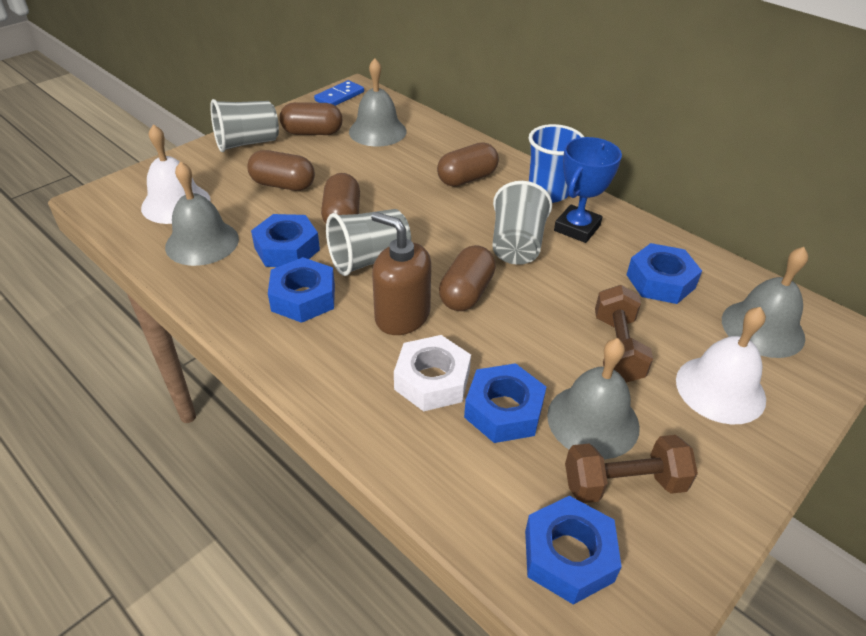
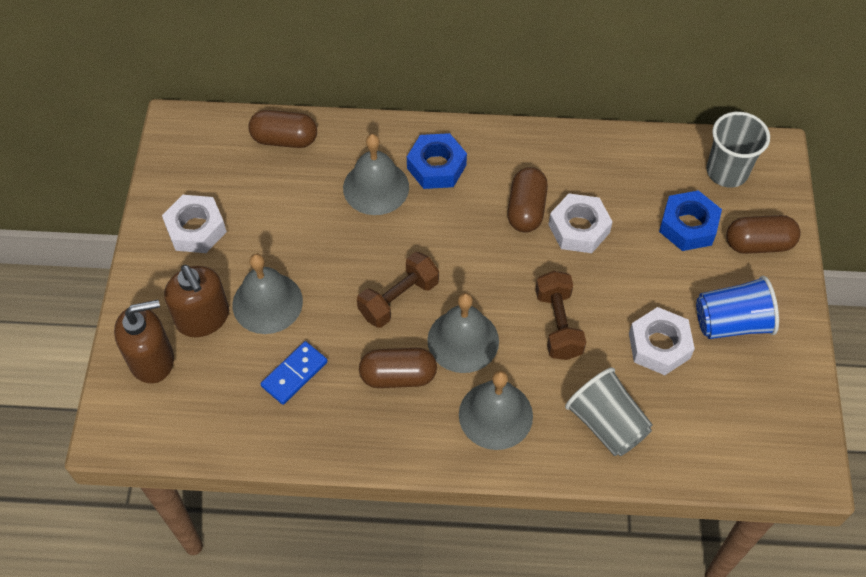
blue nut: 5 -> 2
blue trophy: 1 -> 0
brown capsule: 5 -> 4
brown soap dispenser: 1 -> 2
grey cup: 3 -> 2
white bell: 2 -> 0
white nut: 1 -> 3

